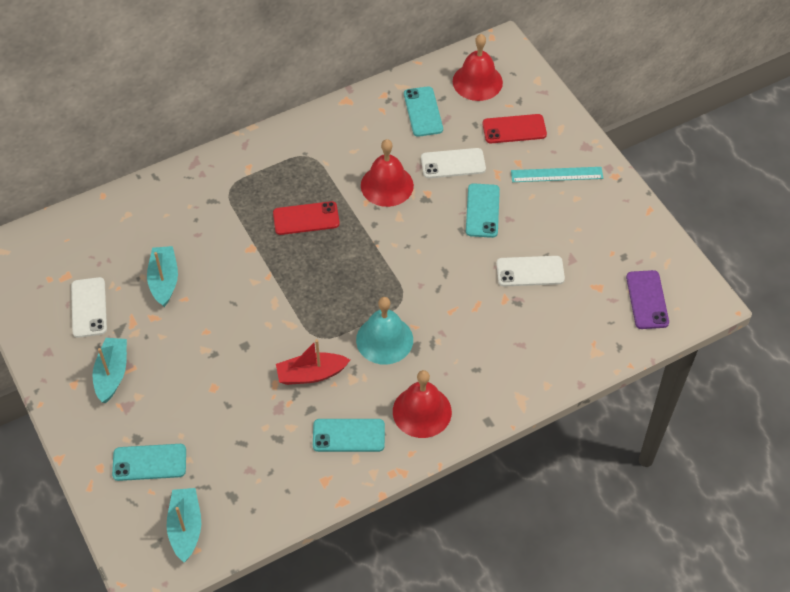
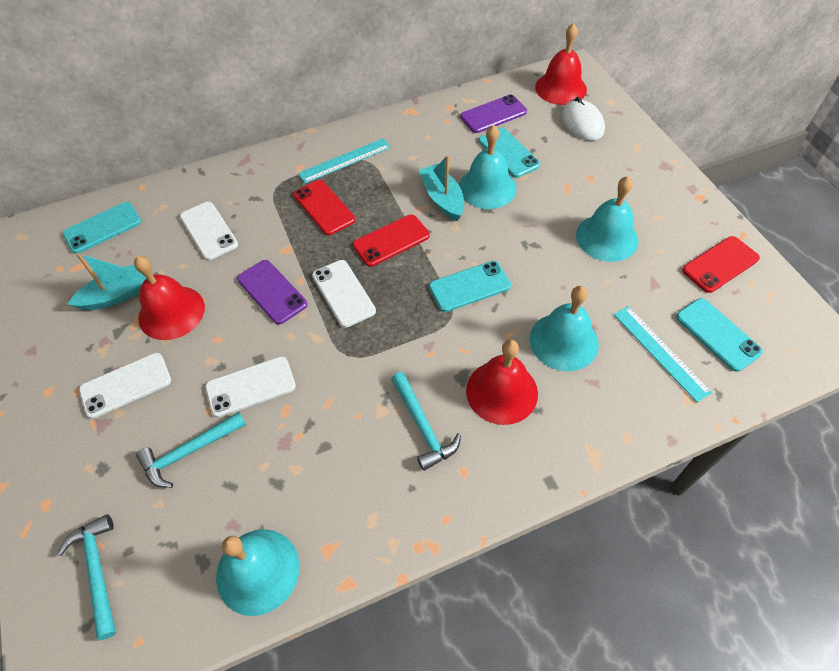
purple phone: 1 -> 2
red boat: 1 -> 0
red phone: 2 -> 3
turquoise bell: 1 -> 4
turquoise boat: 3 -> 2
turquoise hammer: 0 -> 3
turquoise ruler: 1 -> 2
white mouse: 0 -> 1
white phone: 3 -> 4

